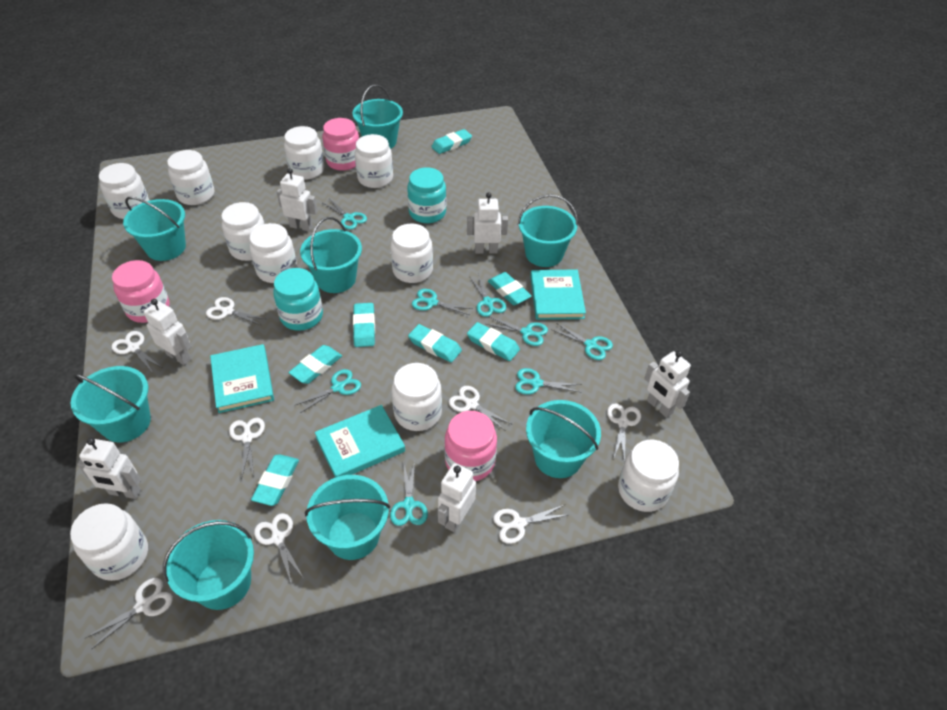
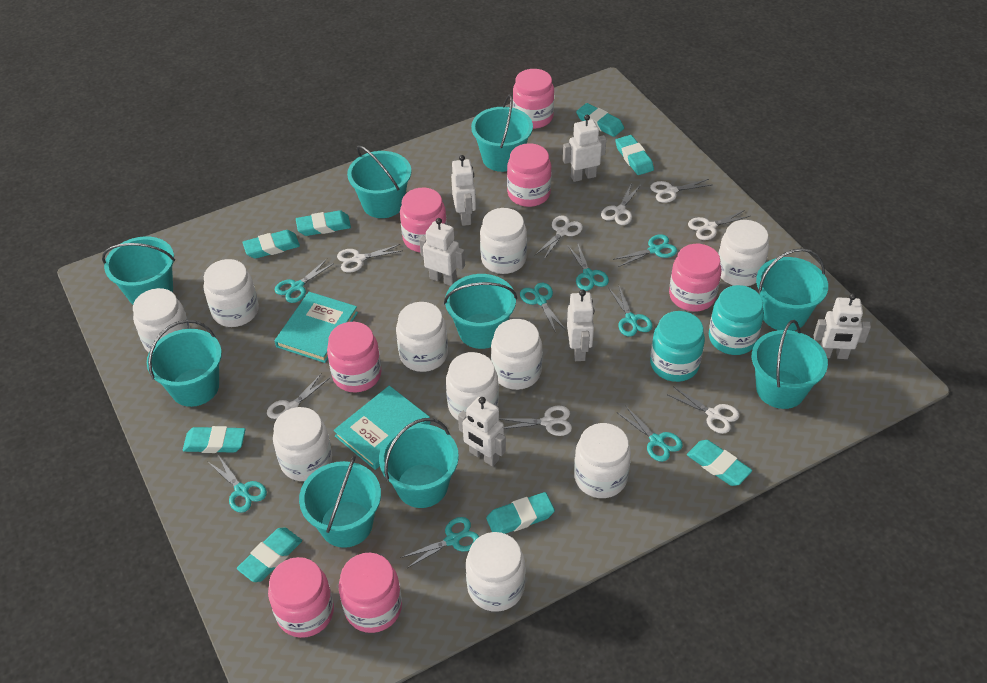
pink jar: 3 -> 7
turquoise book: 3 -> 2
turquoise bucket: 8 -> 9
turquoise eraser: 7 -> 8

